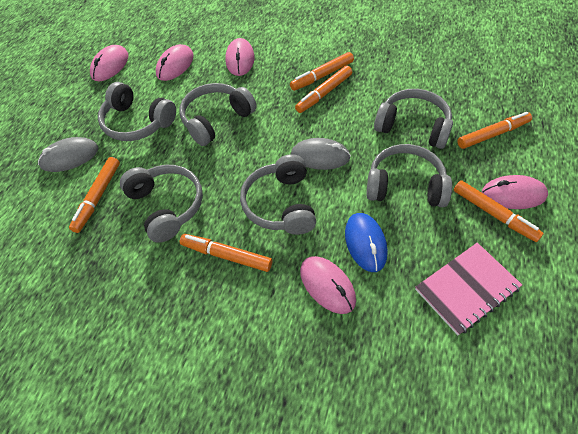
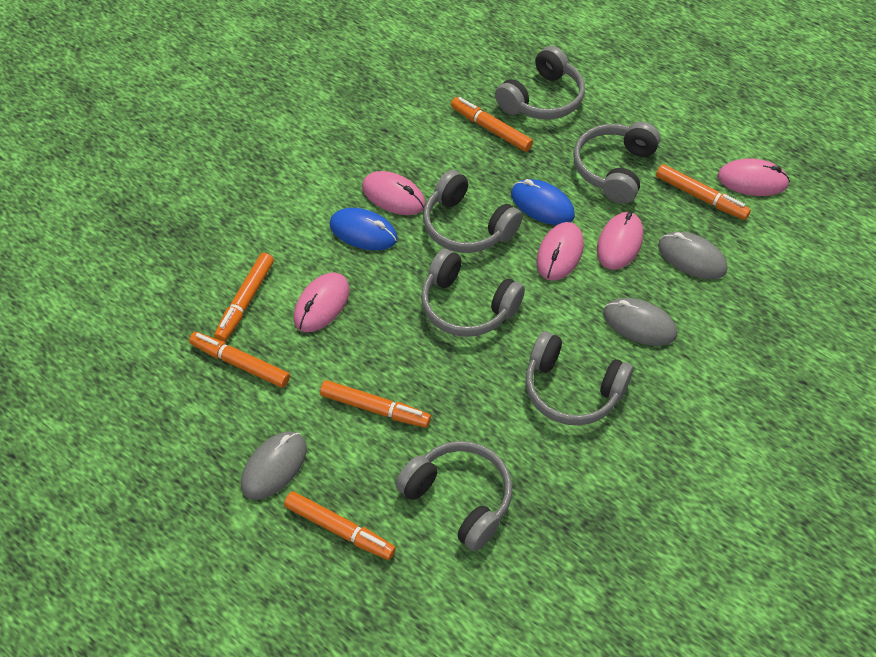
blue mouse: 1 -> 2
grey mouse: 2 -> 3
pink notebook: 1 -> 0

